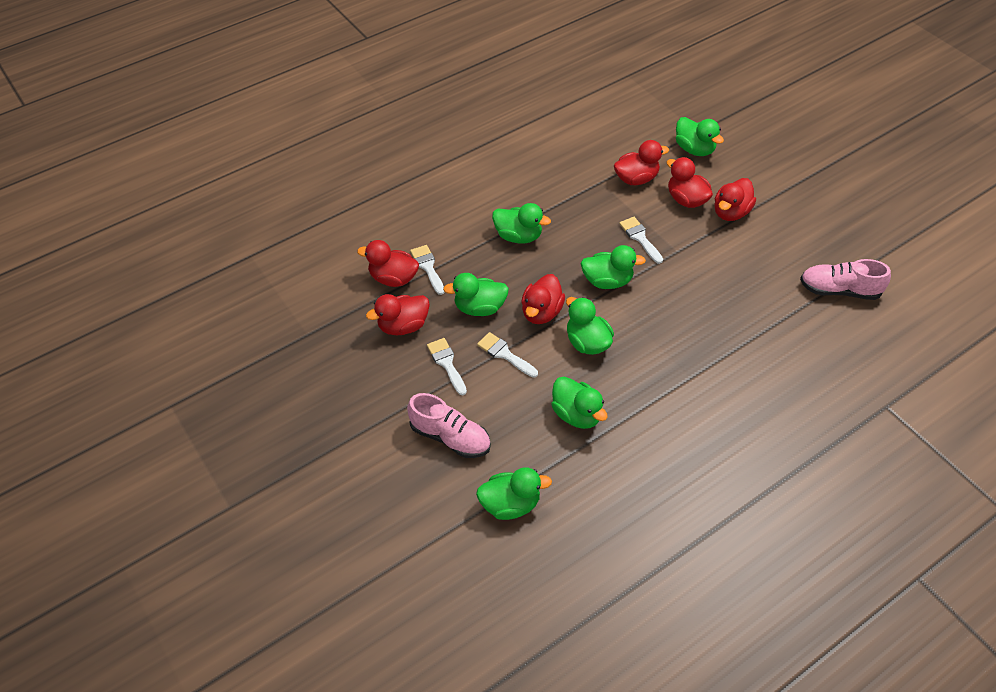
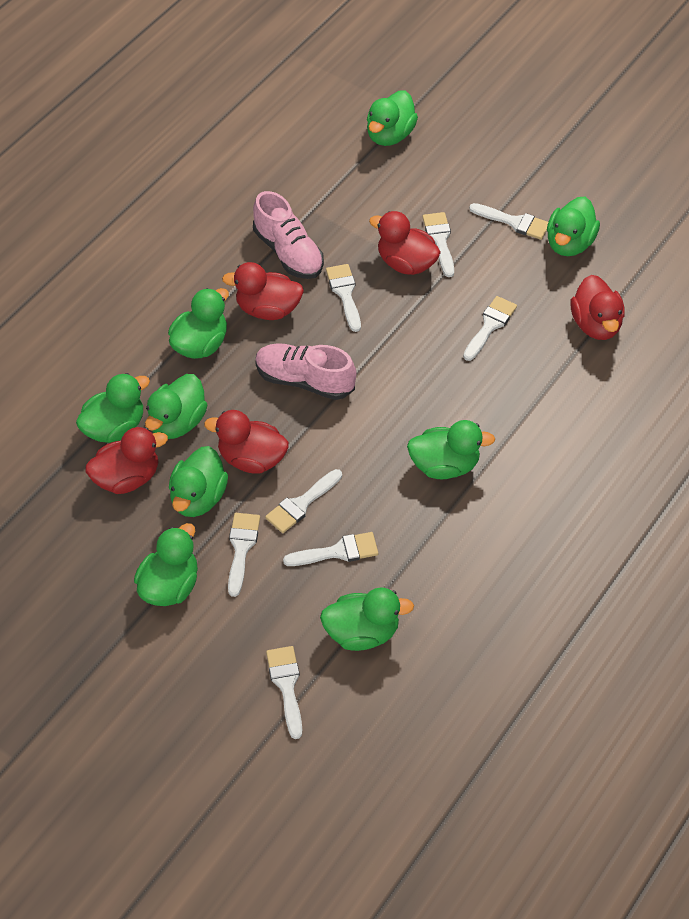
green duck: 7 -> 9
red duck: 6 -> 5
white brush: 4 -> 8

